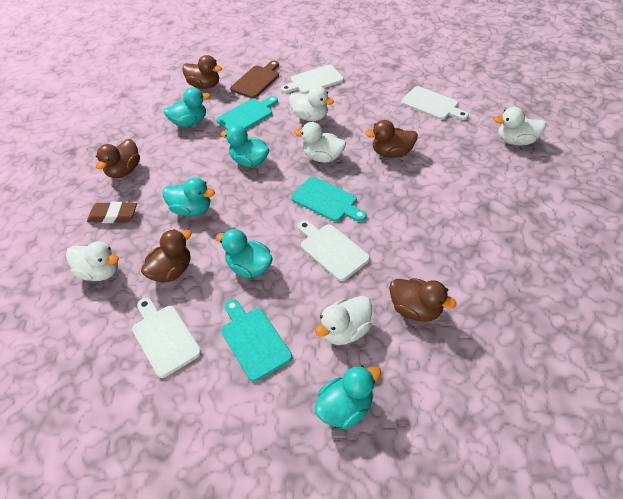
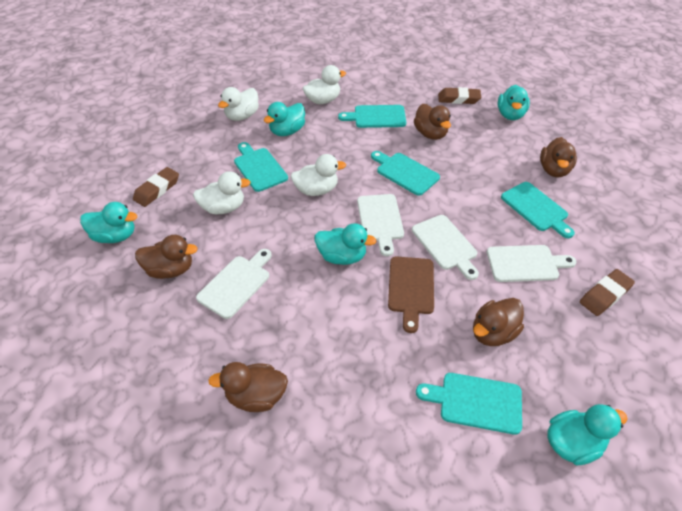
brown eraser: 1 -> 3
turquoise cutting board: 3 -> 5
white duck: 5 -> 4

